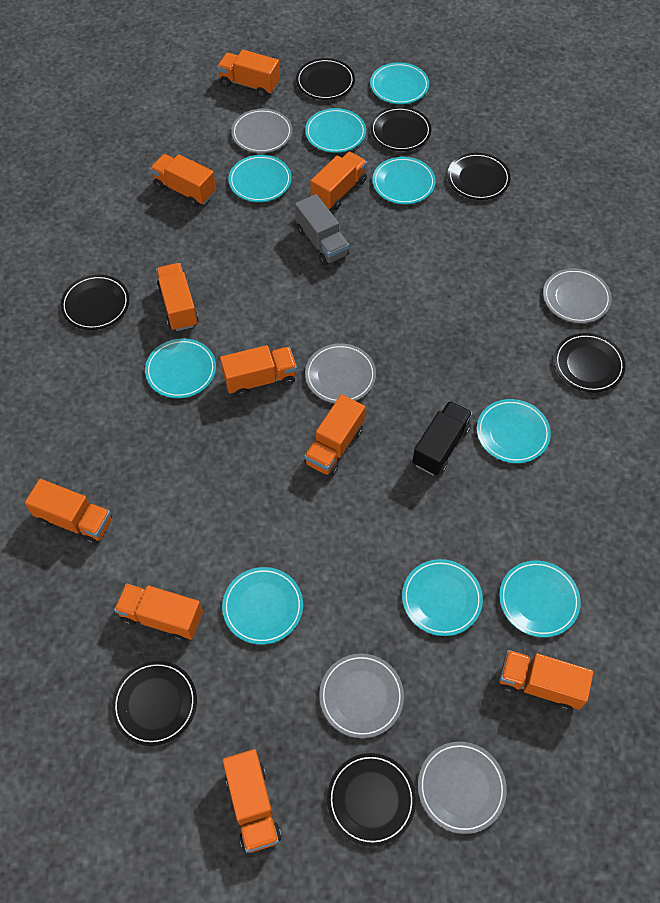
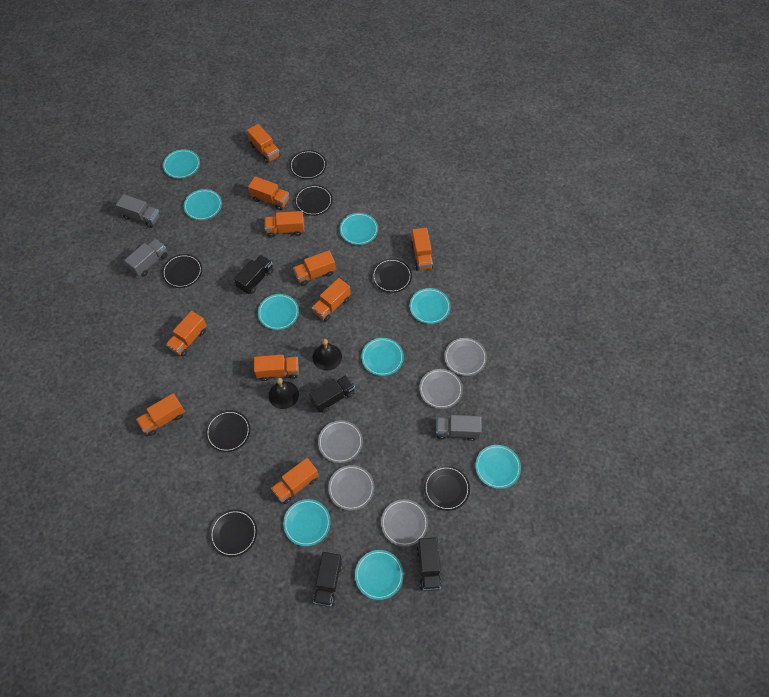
black bell: 0 -> 2
black truck: 1 -> 4
grey truck: 1 -> 3

